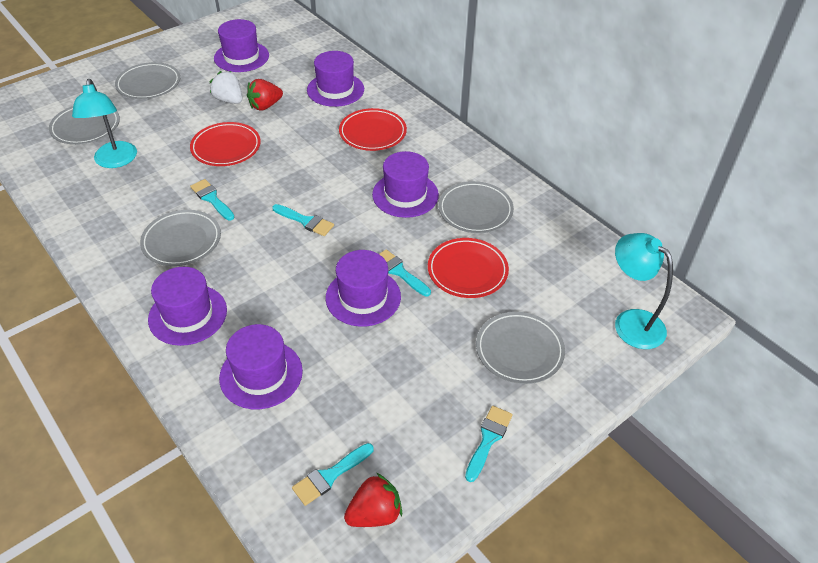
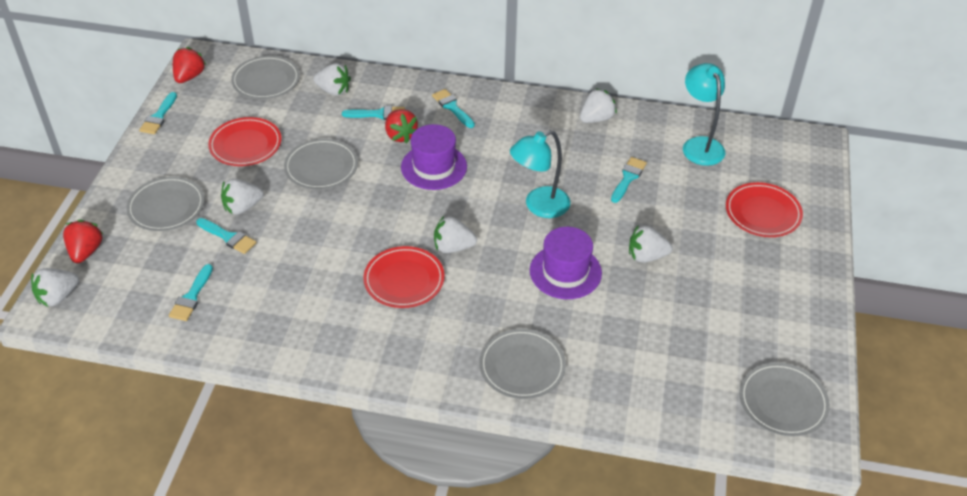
purple hat: 6 -> 2
red strawberry: 2 -> 3
turquoise brush: 5 -> 6
white strawberry: 1 -> 6

